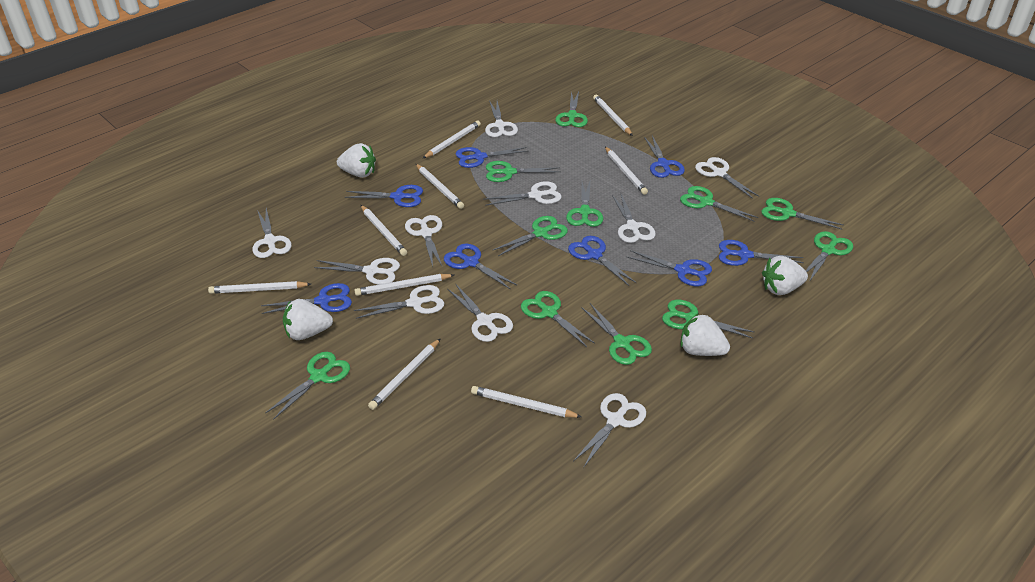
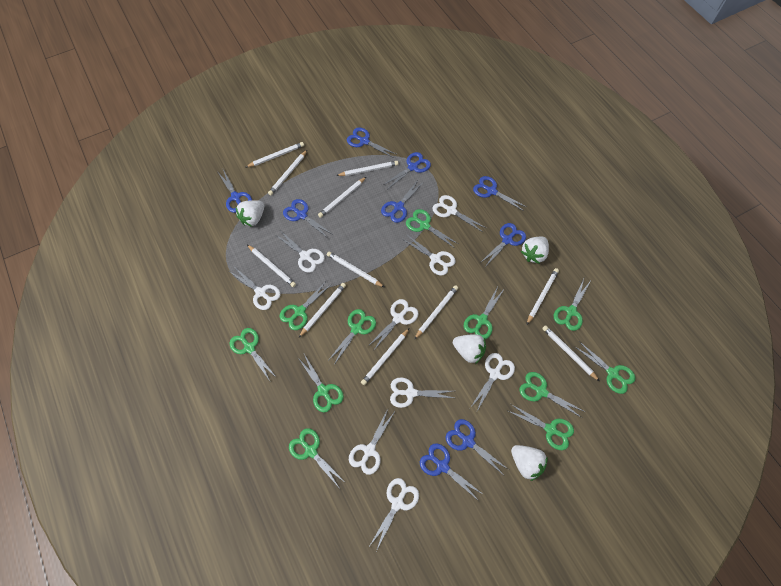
blue scissors: 8 -> 9
white pencil: 9 -> 11
white scissors: 10 -> 9

